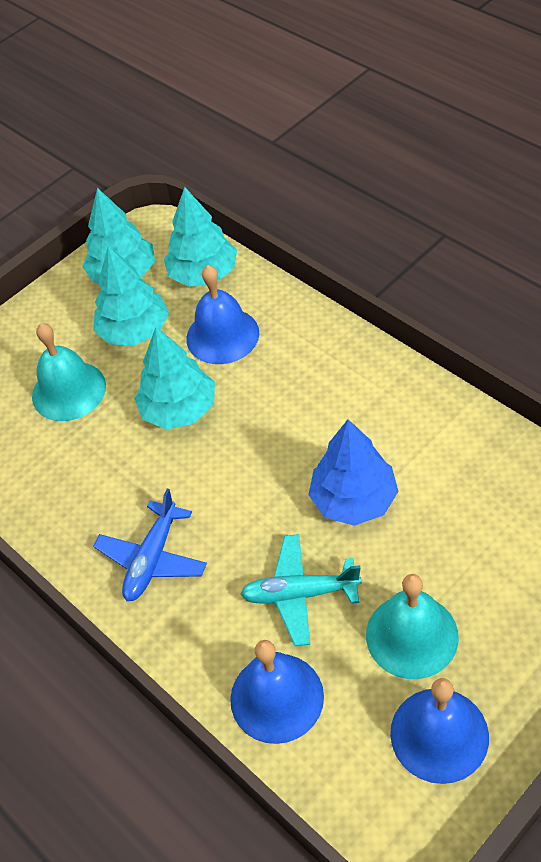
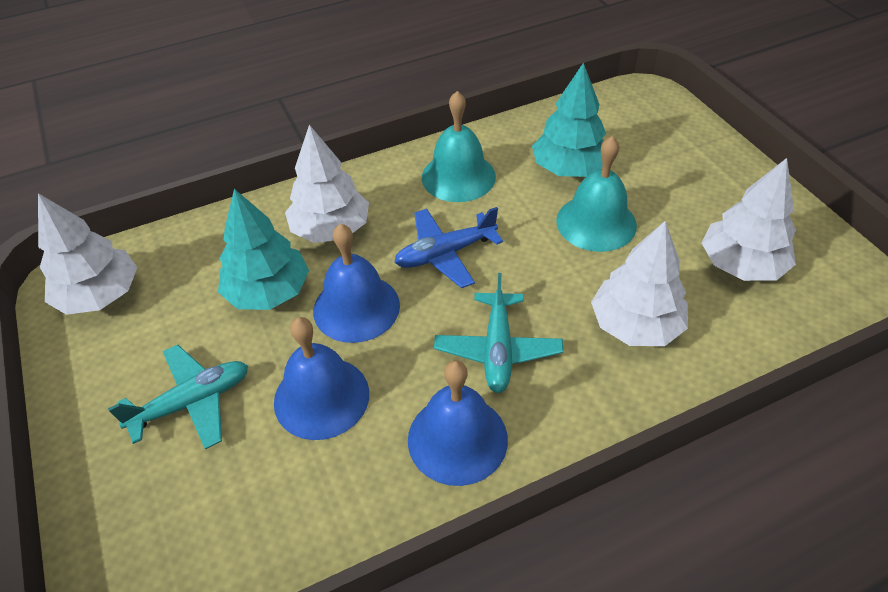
blue tree: 1 -> 0
turquoise plane: 1 -> 2
turquoise tree: 4 -> 2
white tree: 0 -> 4

